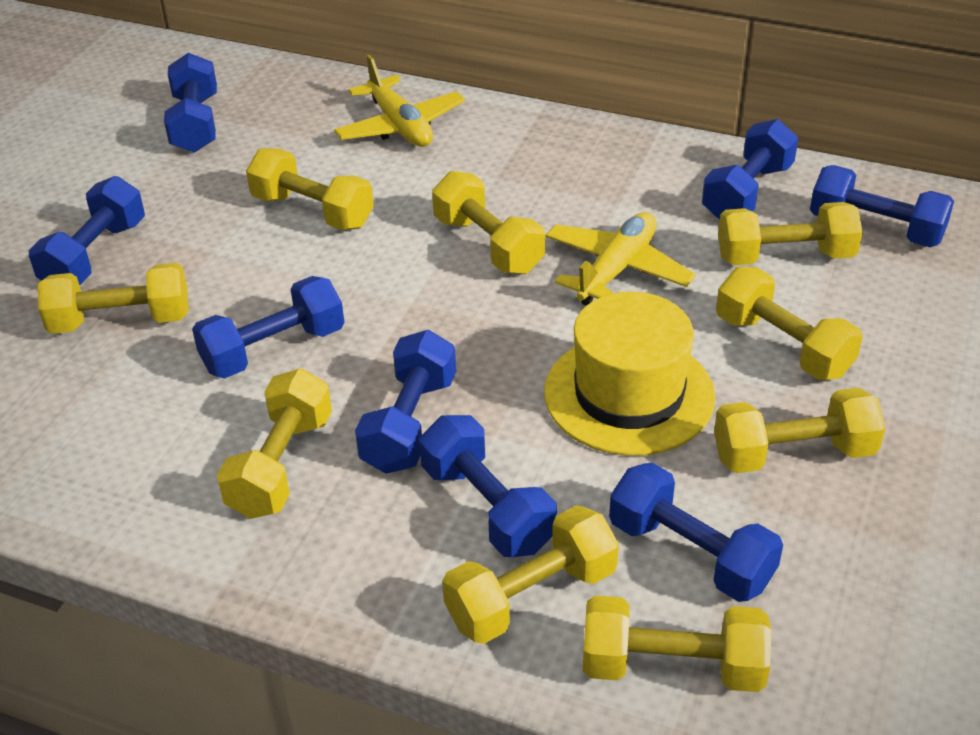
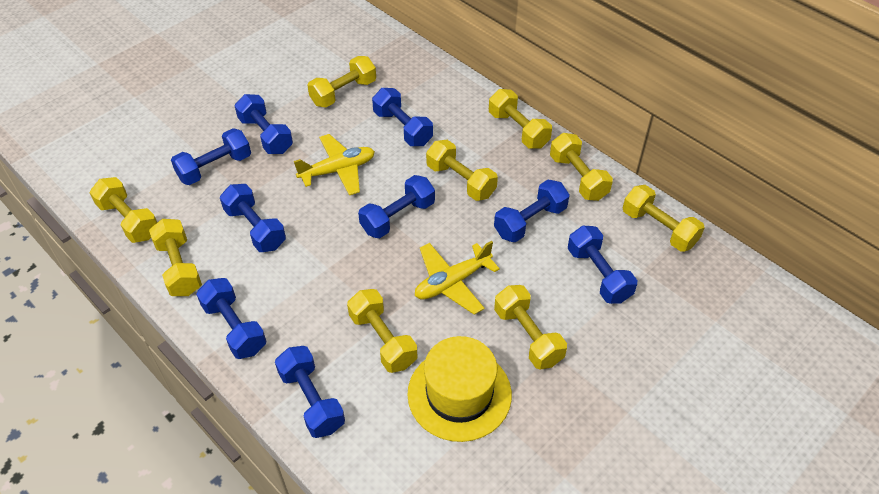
blue dumbbell: 8 -> 9

